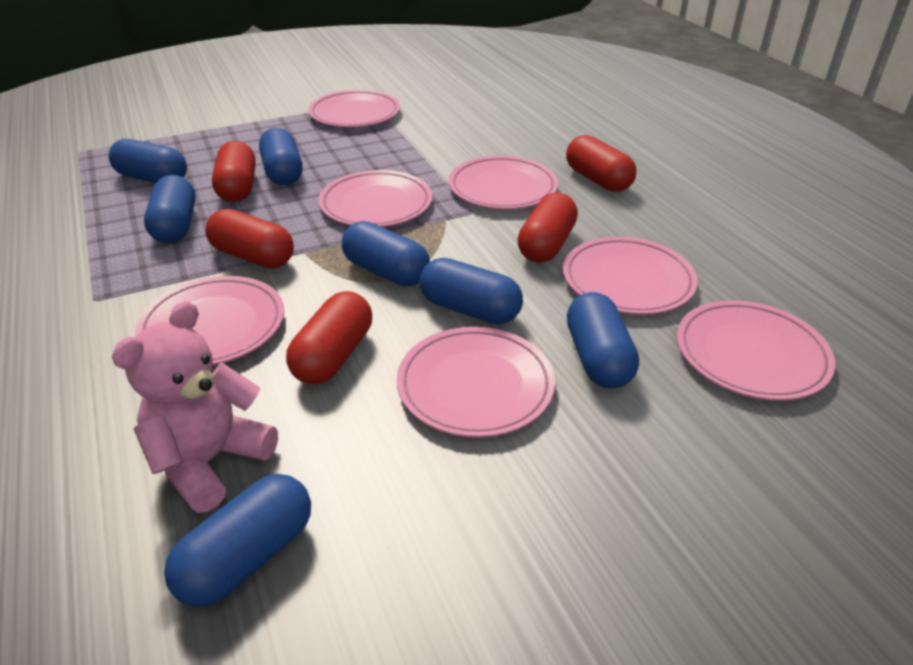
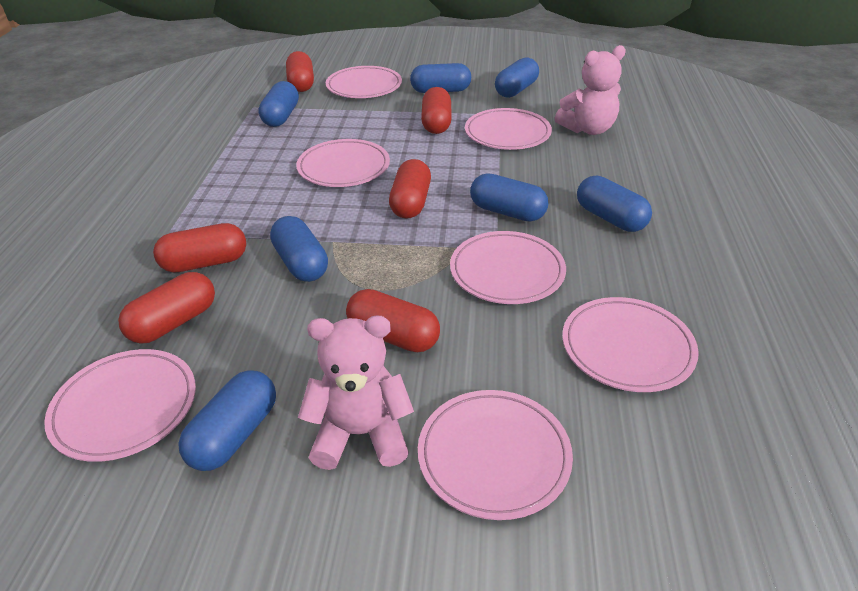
pink teddy bear: 1 -> 2
red capsule: 5 -> 6

